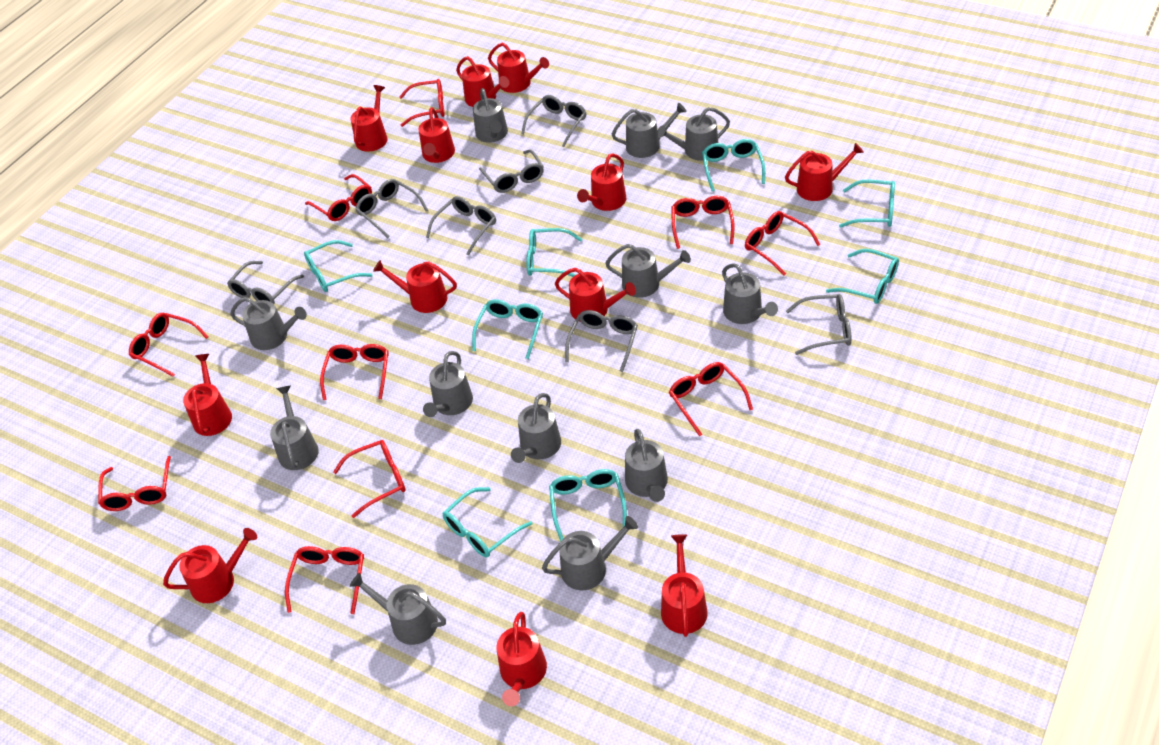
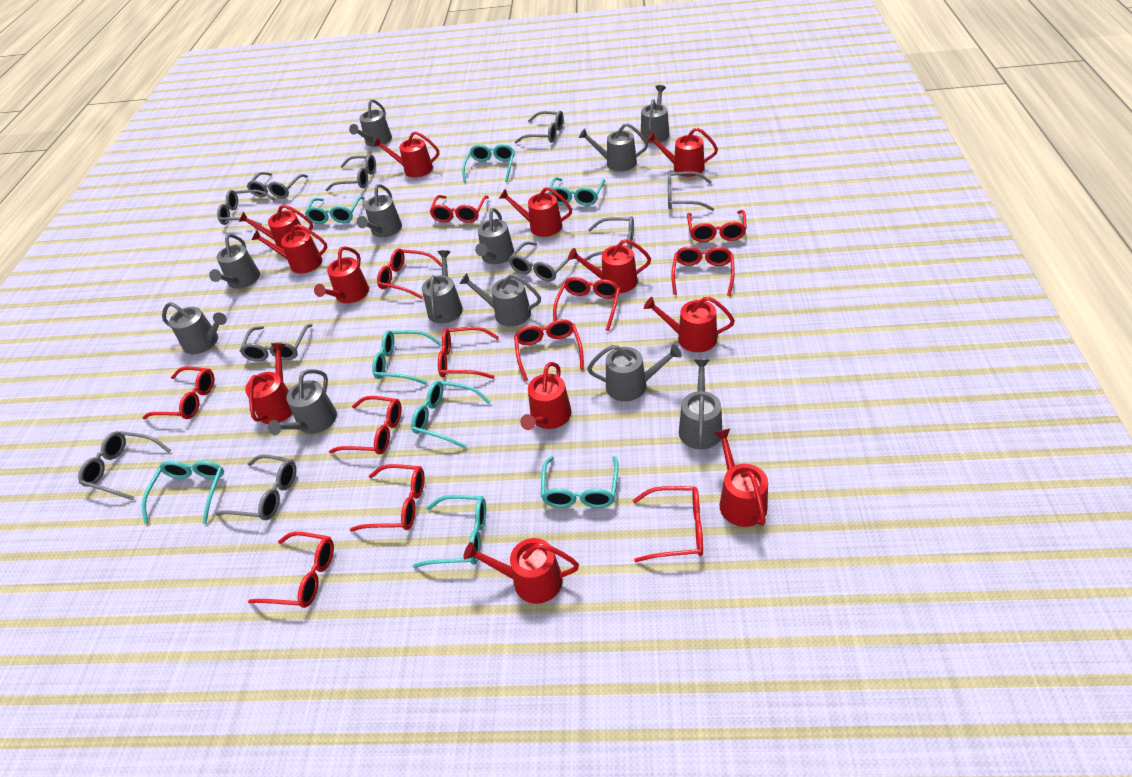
grey glasses: 7 -> 10
red glasses: 10 -> 12

